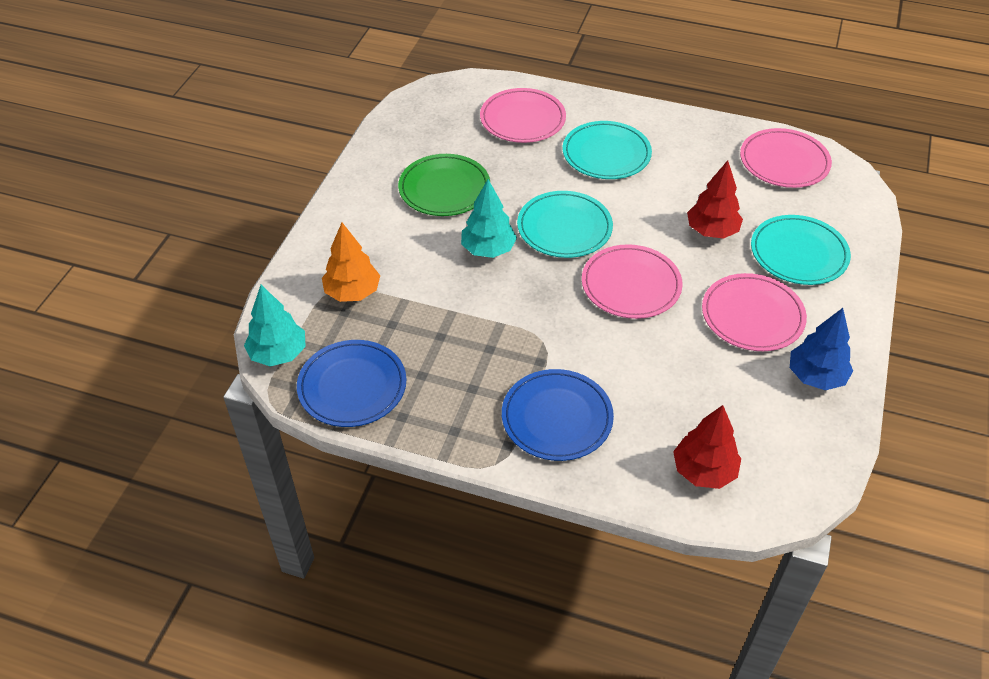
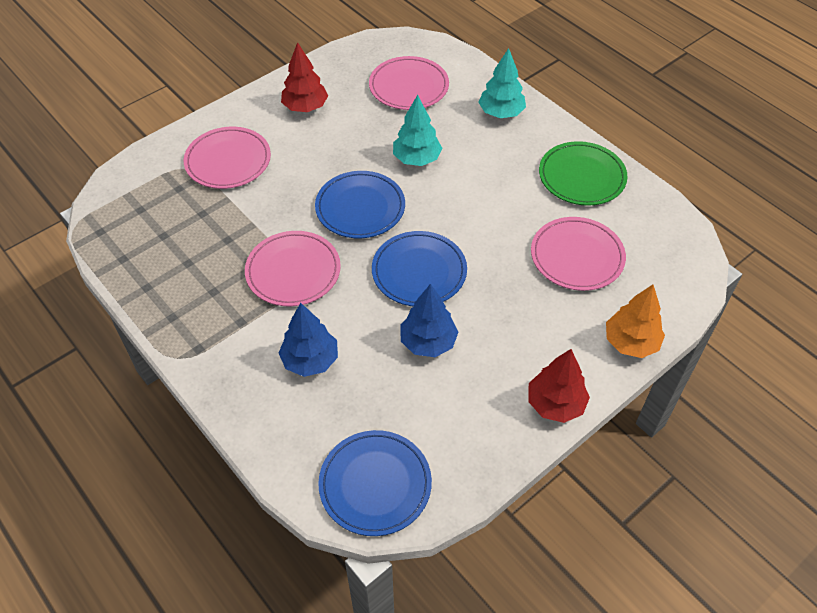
blue plate: 2 -> 3
blue tree: 1 -> 2
turquoise plate: 3 -> 0

